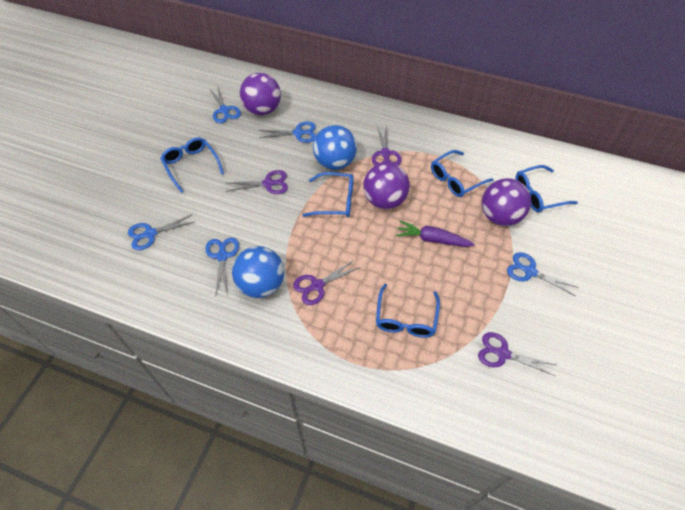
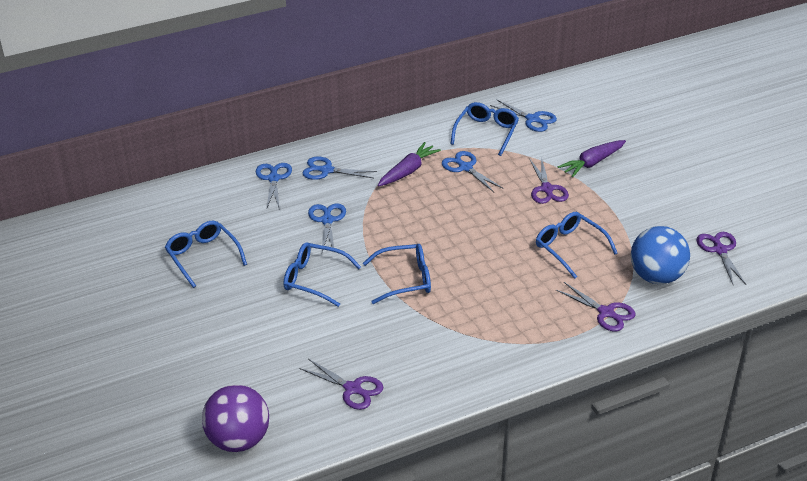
blue ball: 2 -> 1
purple ball: 3 -> 1
purple carrot: 1 -> 2

